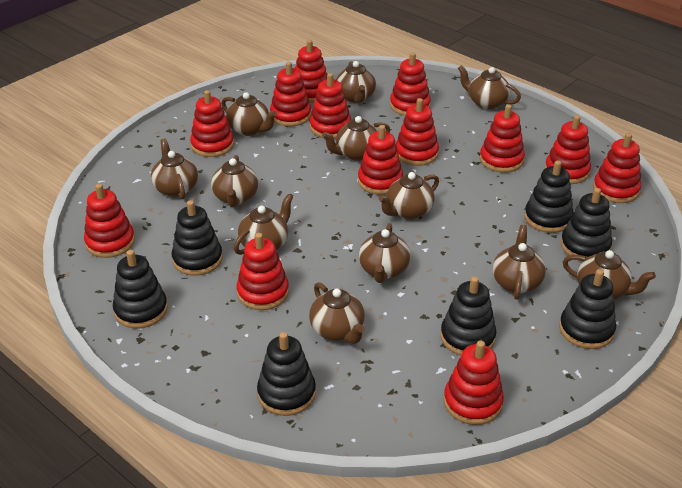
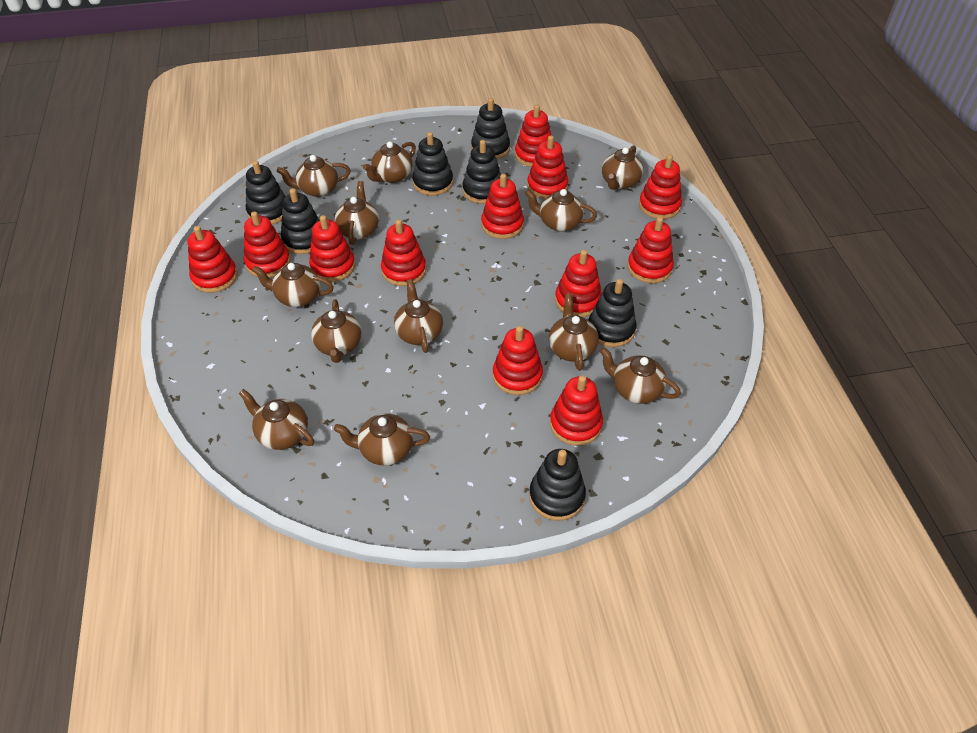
red stacking toy: 13 -> 12

